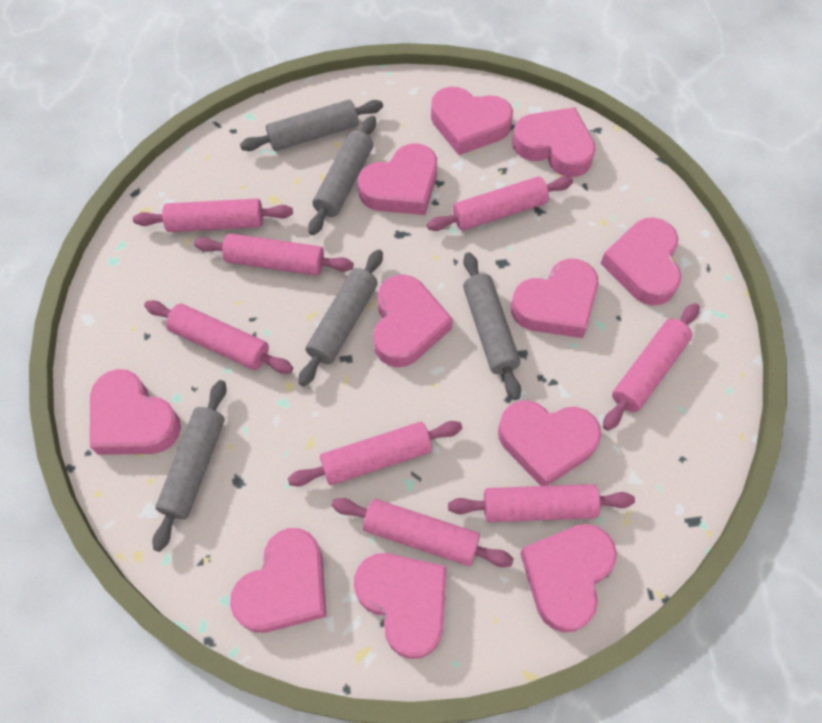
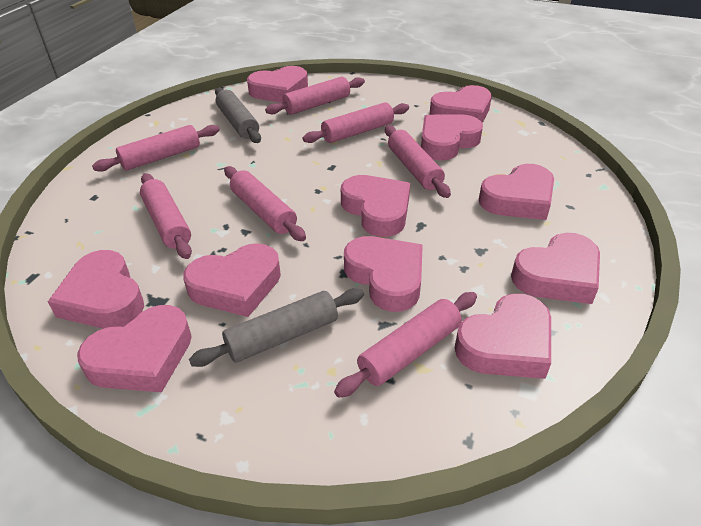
grey rolling pin: 5 -> 2
pink rolling pin: 8 -> 7

